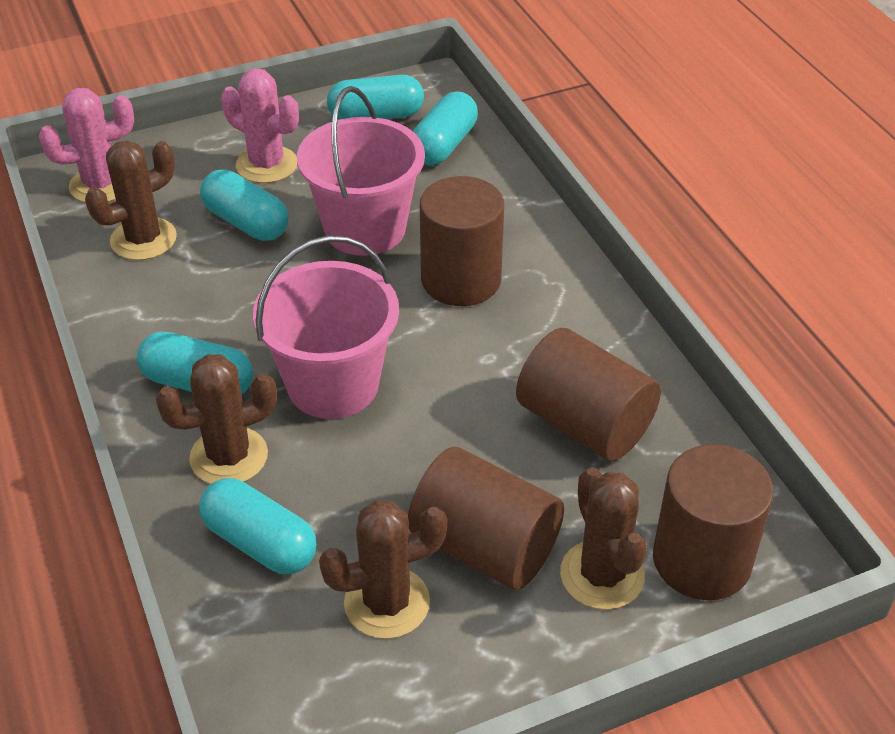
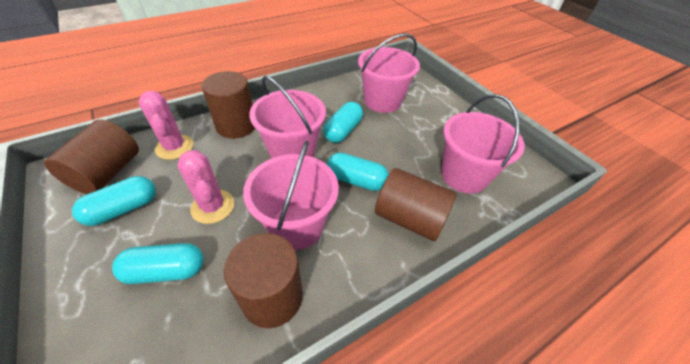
brown cactus: 4 -> 0
pink bucket: 2 -> 4
turquoise capsule: 5 -> 4

